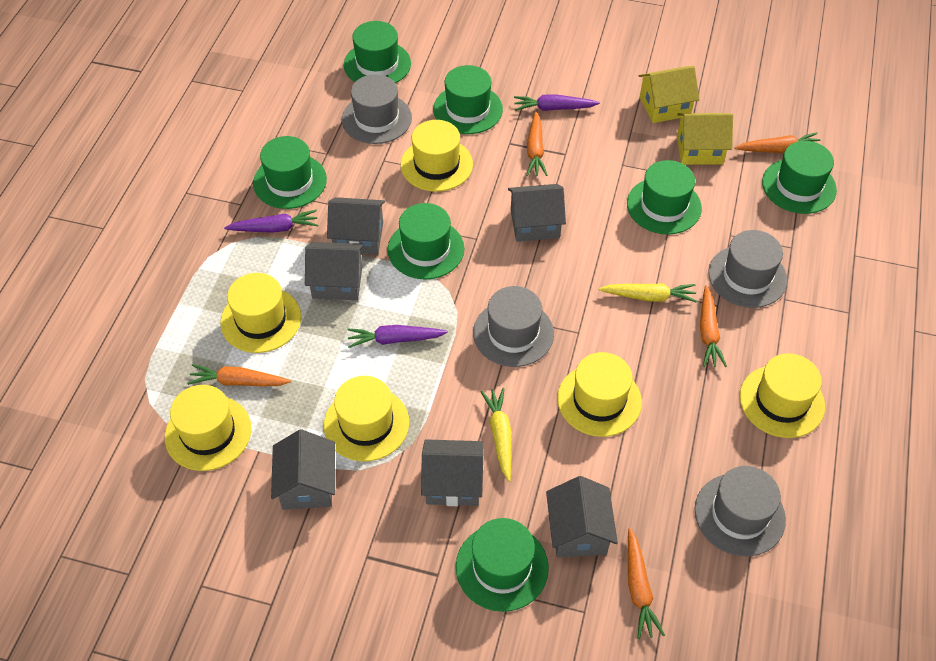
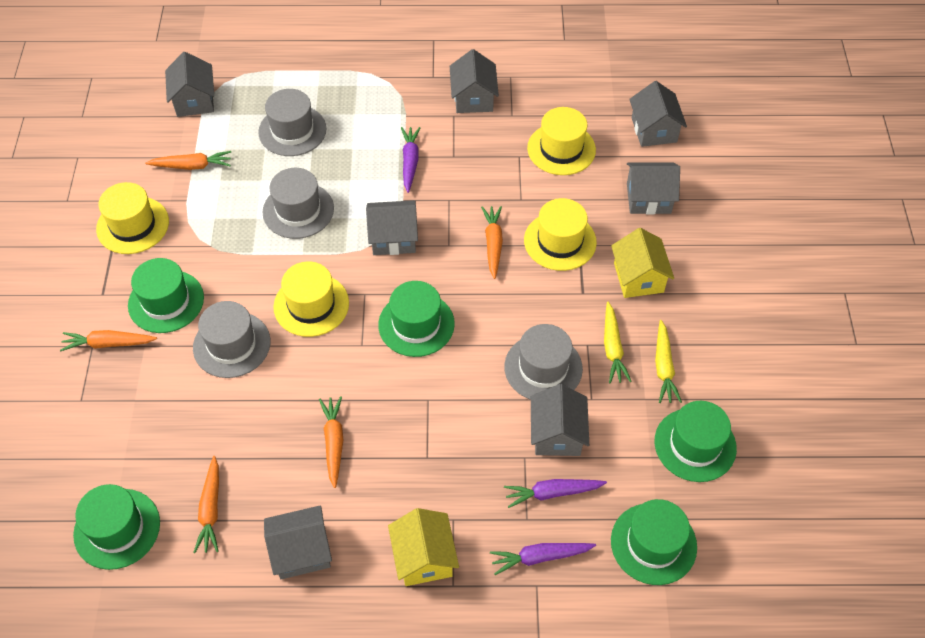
green hat: 7 -> 5
grey house: 6 -> 7
yellow hat: 6 -> 4

